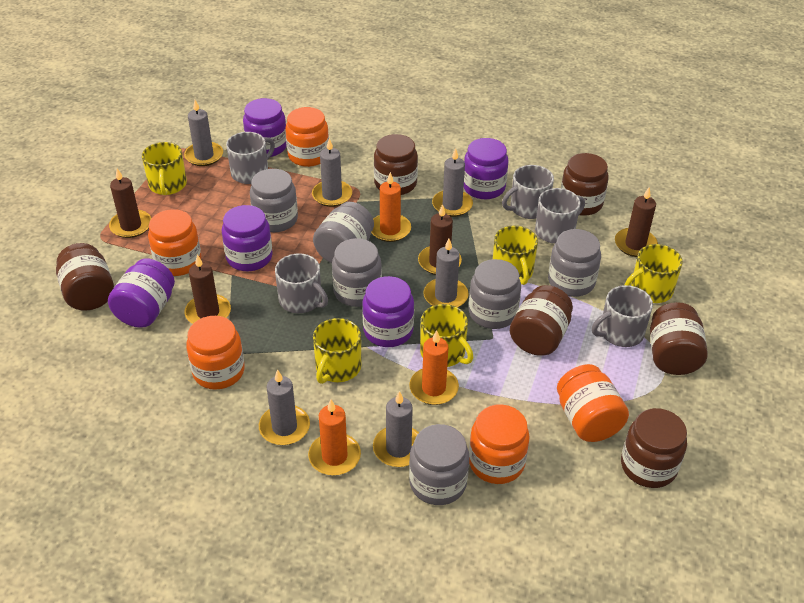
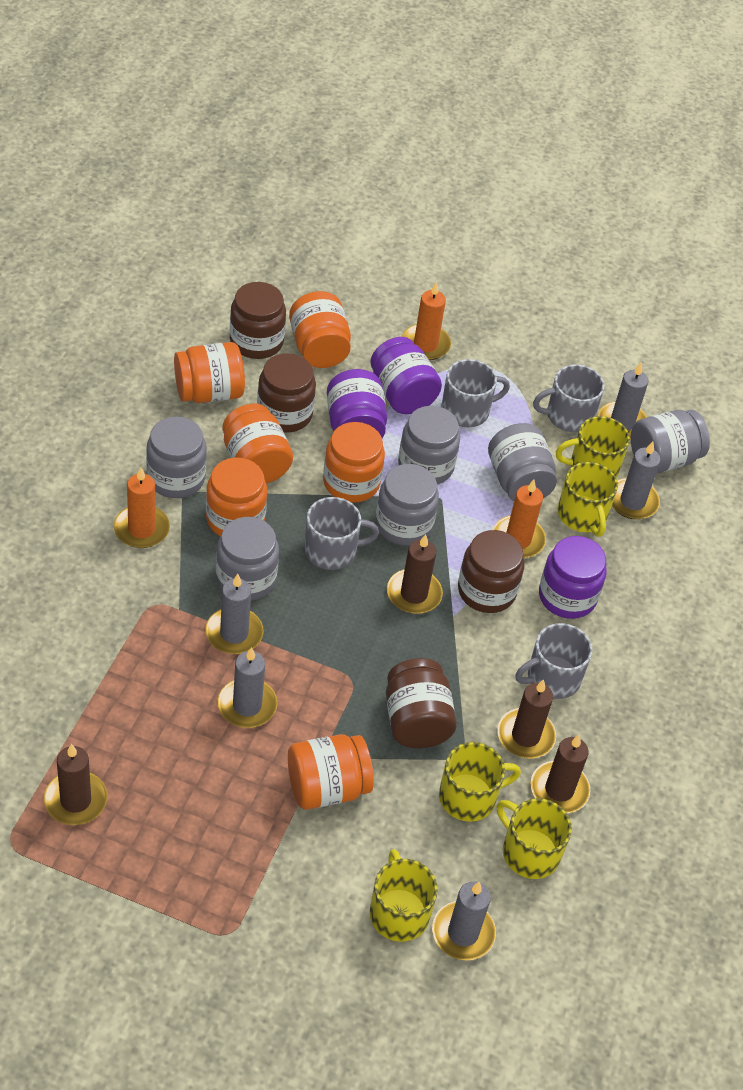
brown jar: 6 -> 4
grey candle: 6 -> 5
grey mug: 5 -> 4
orange jar: 5 -> 6
purple jar: 5 -> 3

